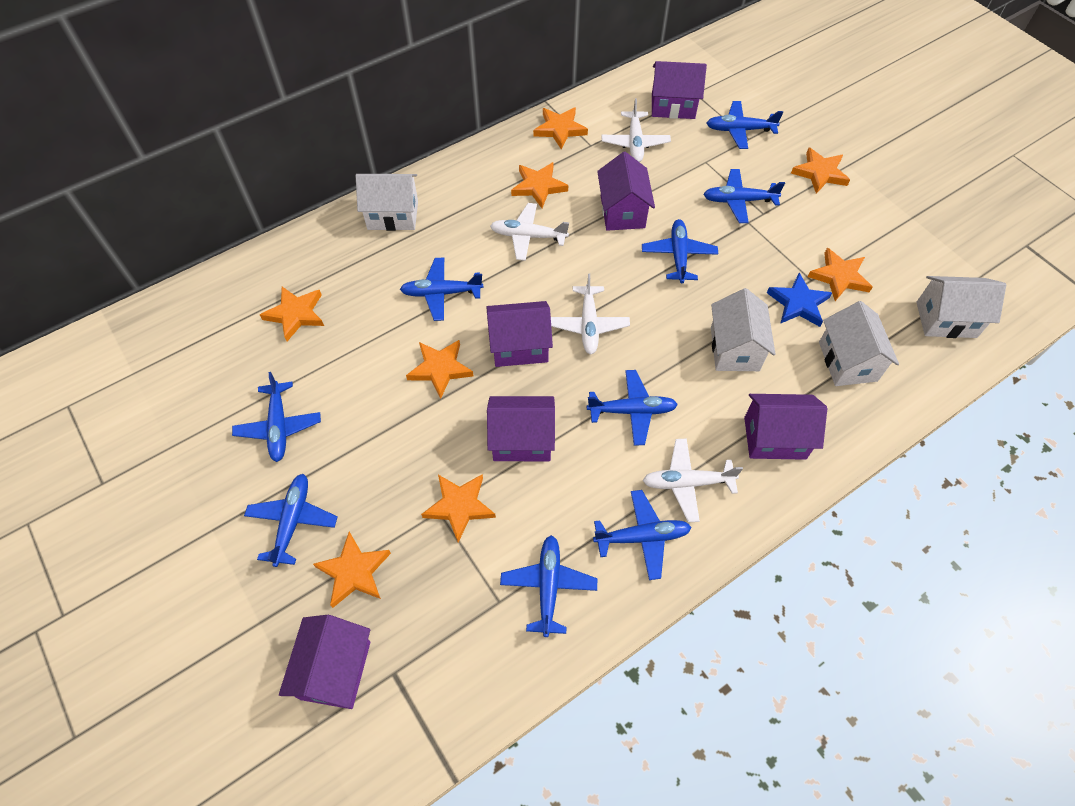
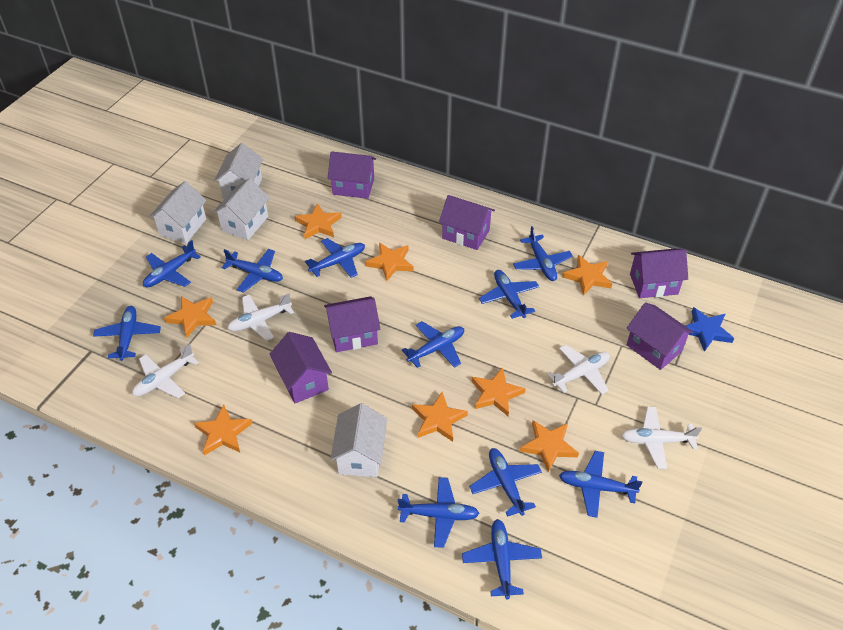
blue plane: 9 -> 11

